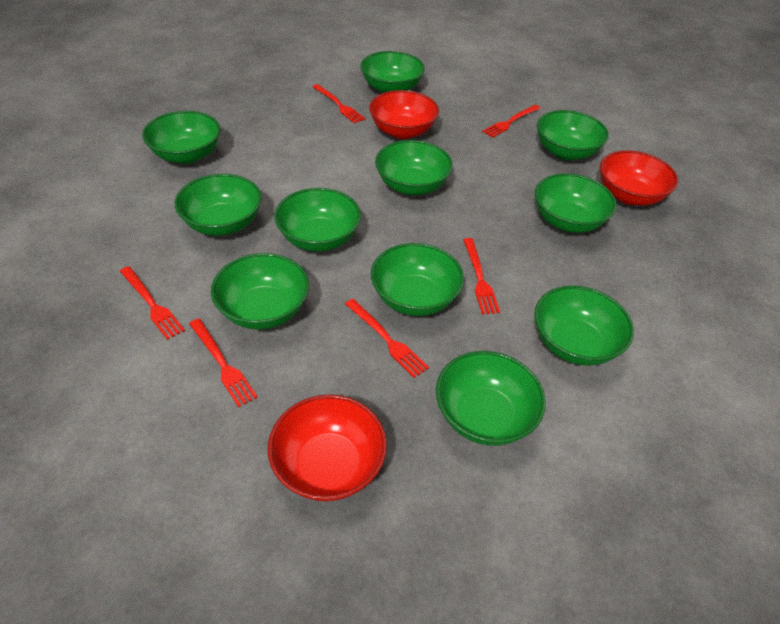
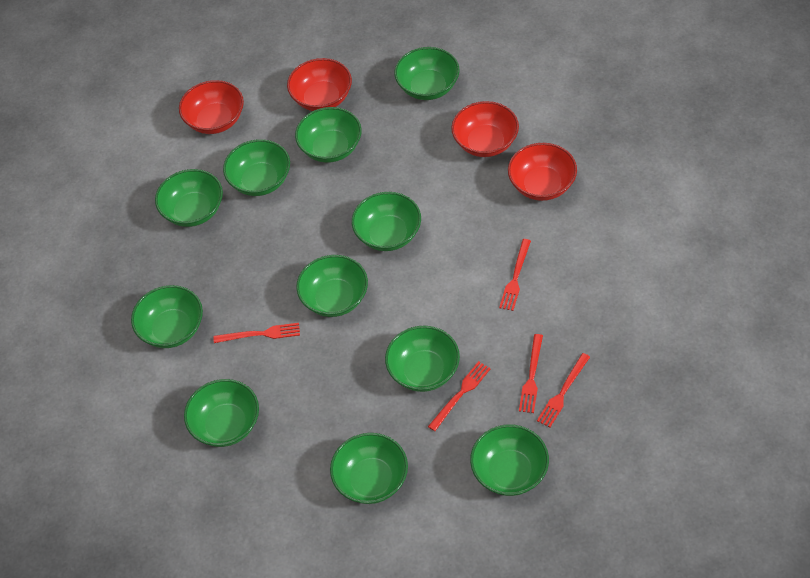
red bowl: 3 -> 4
red fork: 6 -> 5

